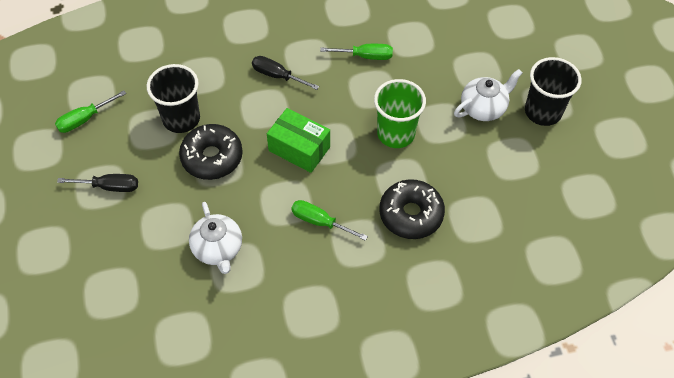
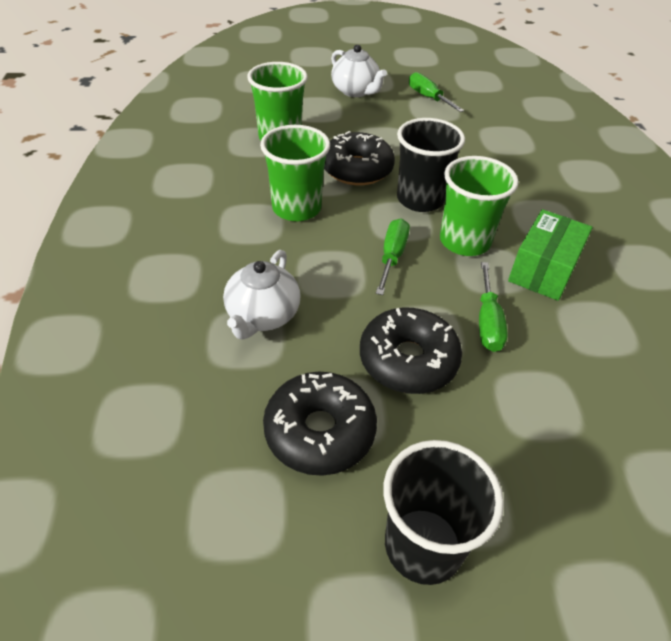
black donut: 2 -> 3
black screwdriver: 2 -> 0
green cup: 1 -> 3

